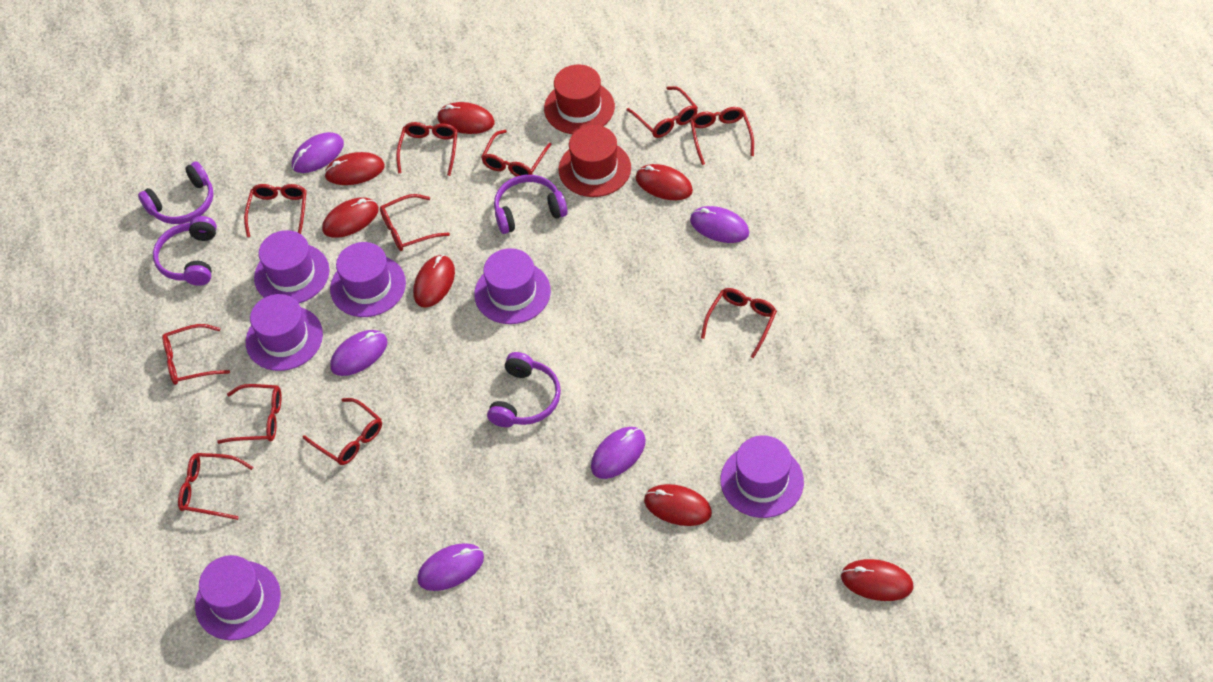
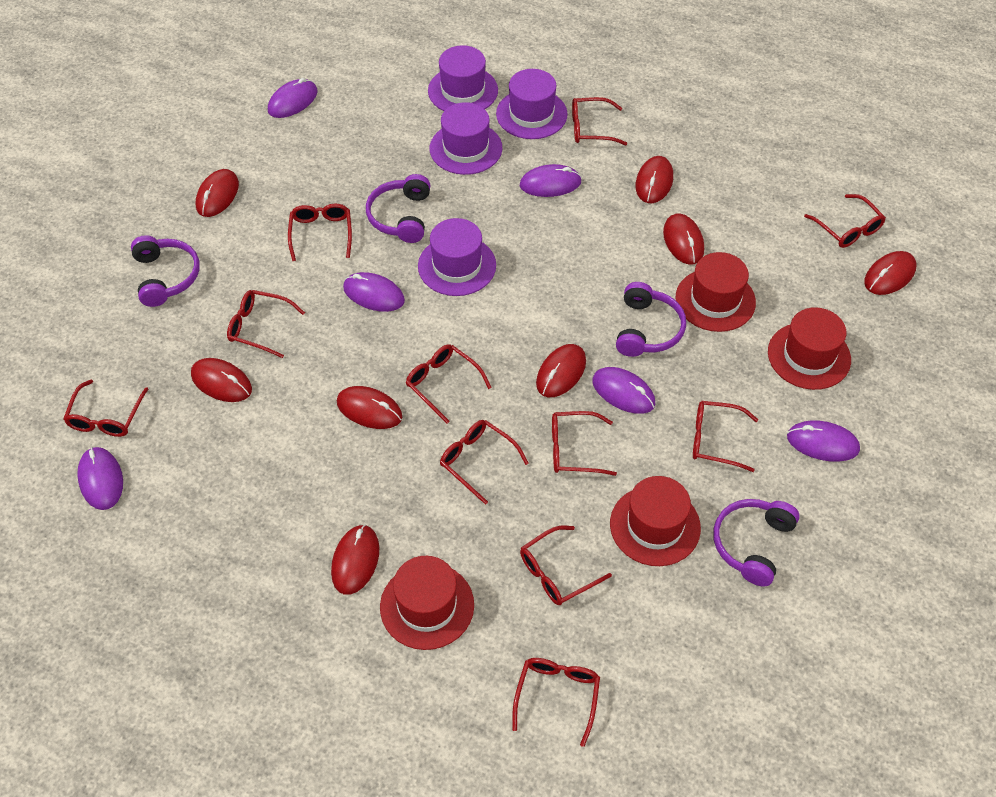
purple hat: 6 -> 4
purple mouse: 5 -> 6
red hat: 2 -> 4
red mouse: 7 -> 8

